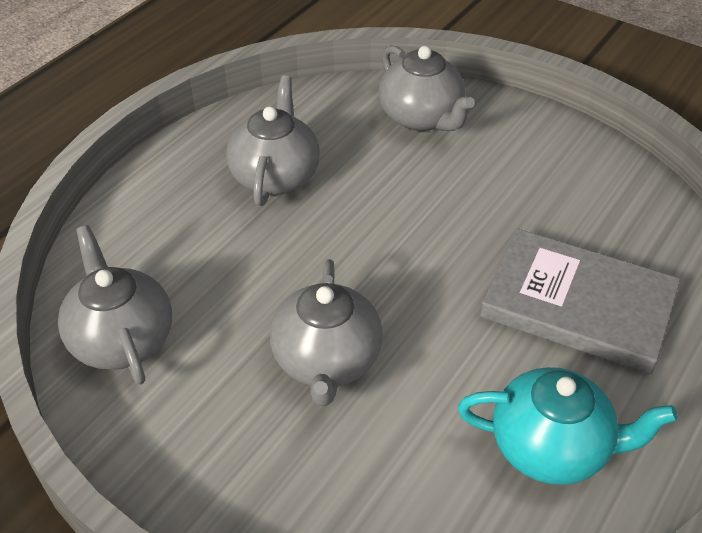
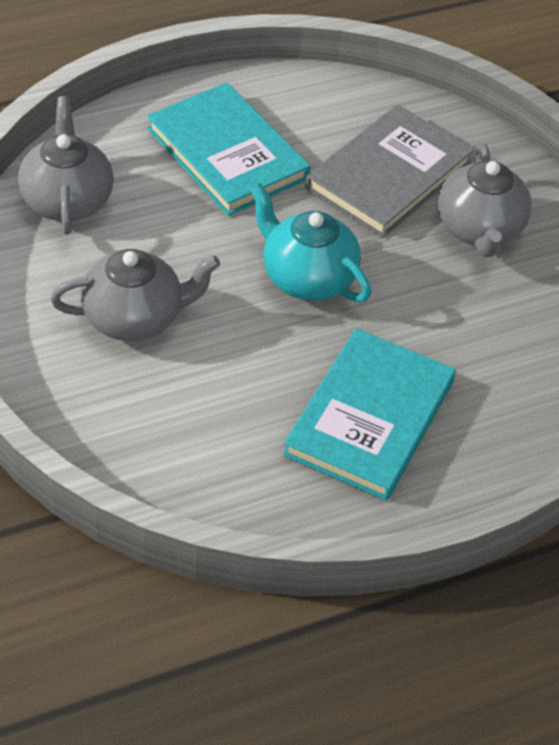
grey teapot: 4 -> 3
turquoise book: 0 -> 2

